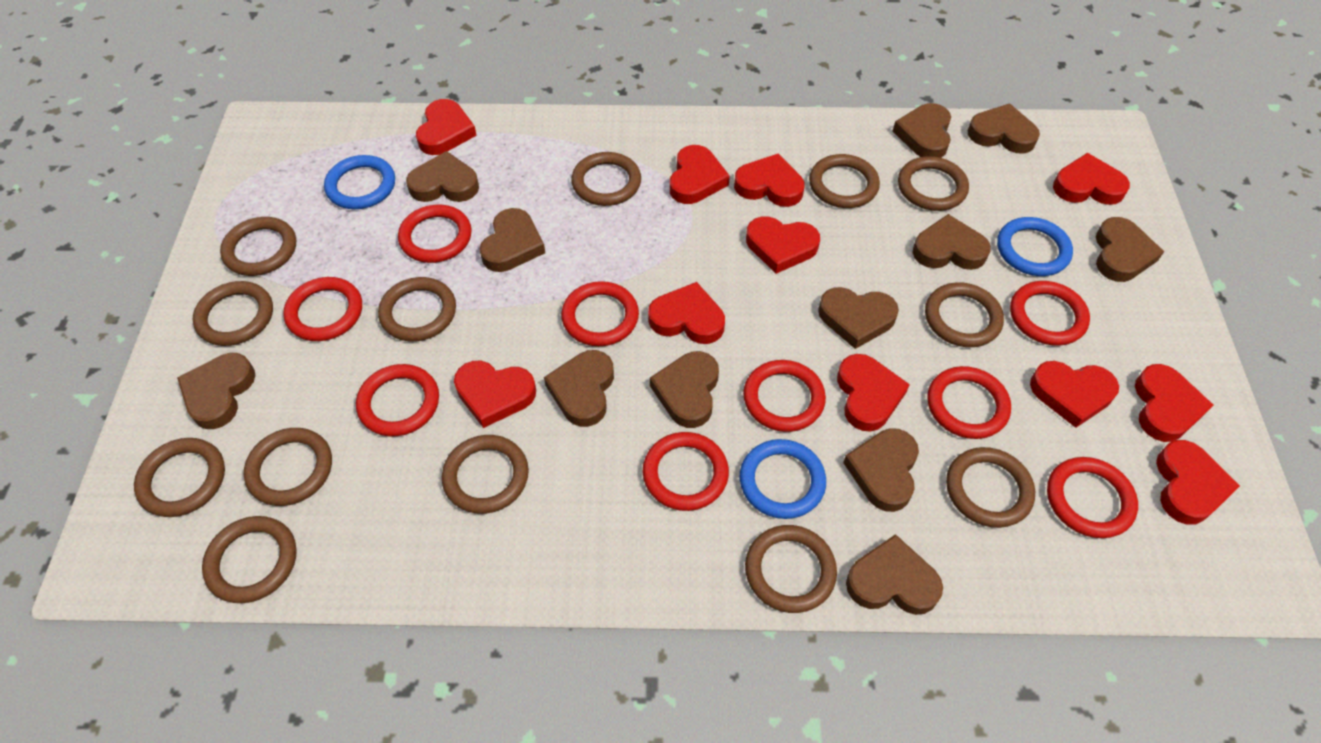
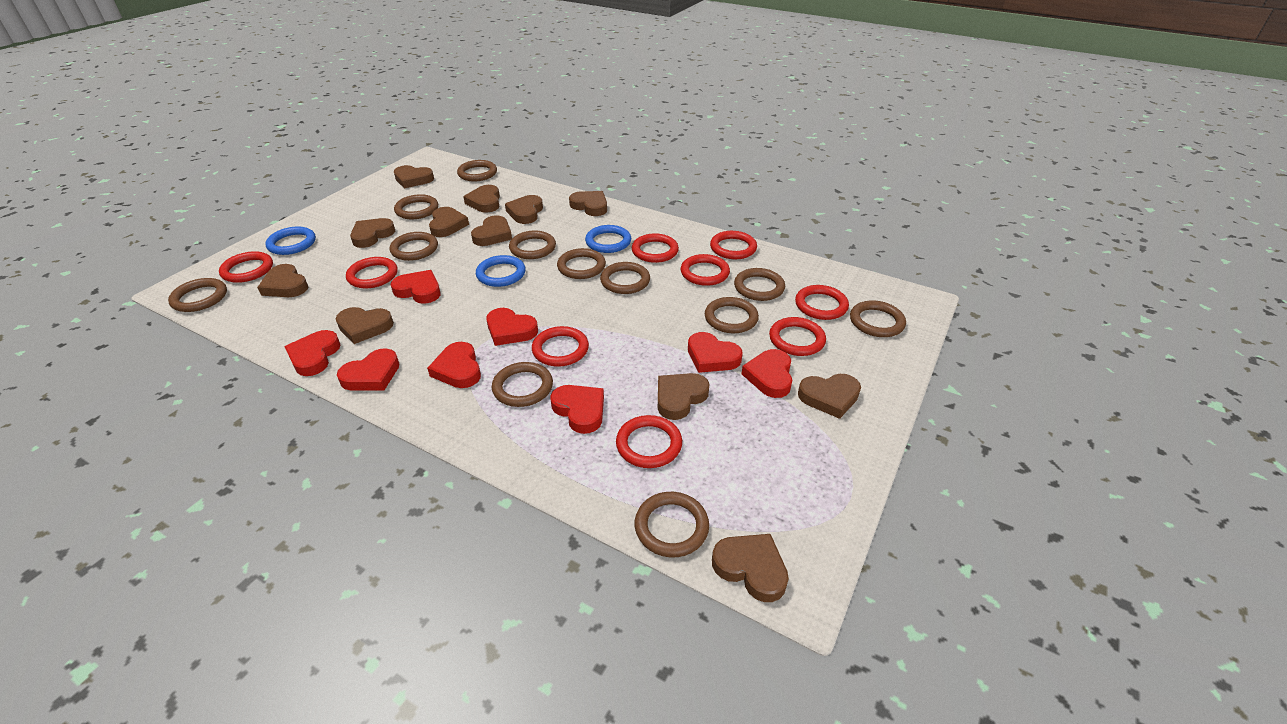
brown ring: 13 -> 12
red heart: 11 -> 8

